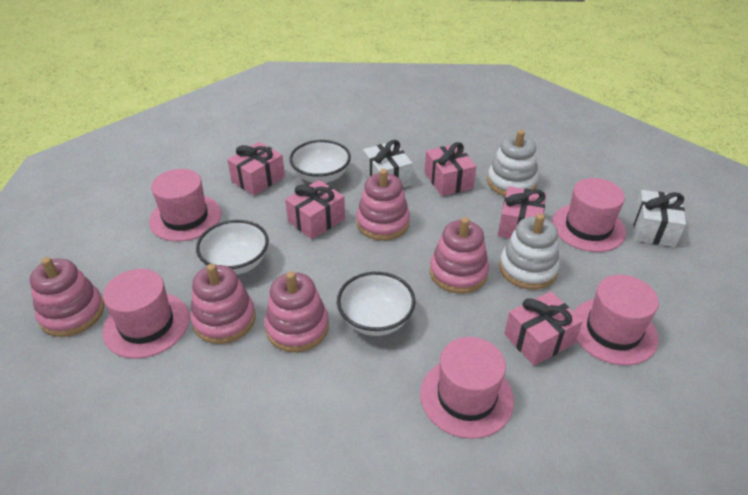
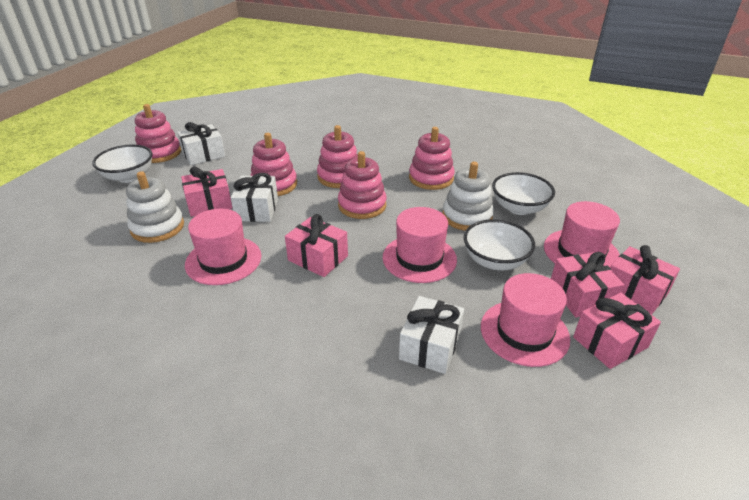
pink hat: 5 -> 4
white gift: 2 -> 3

